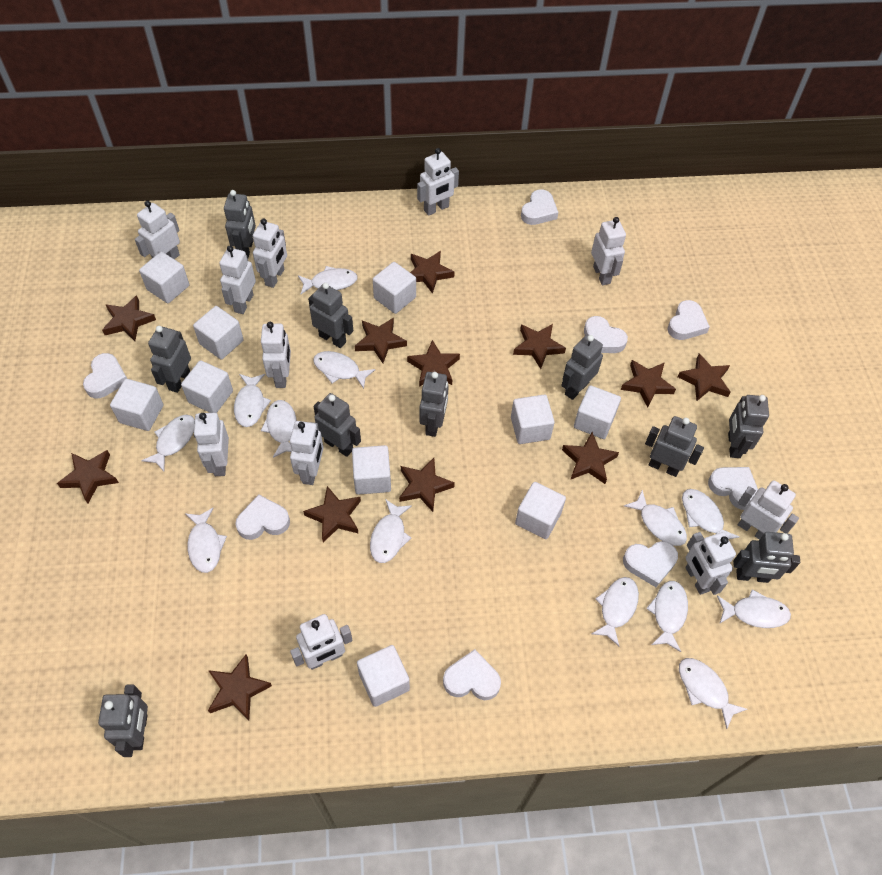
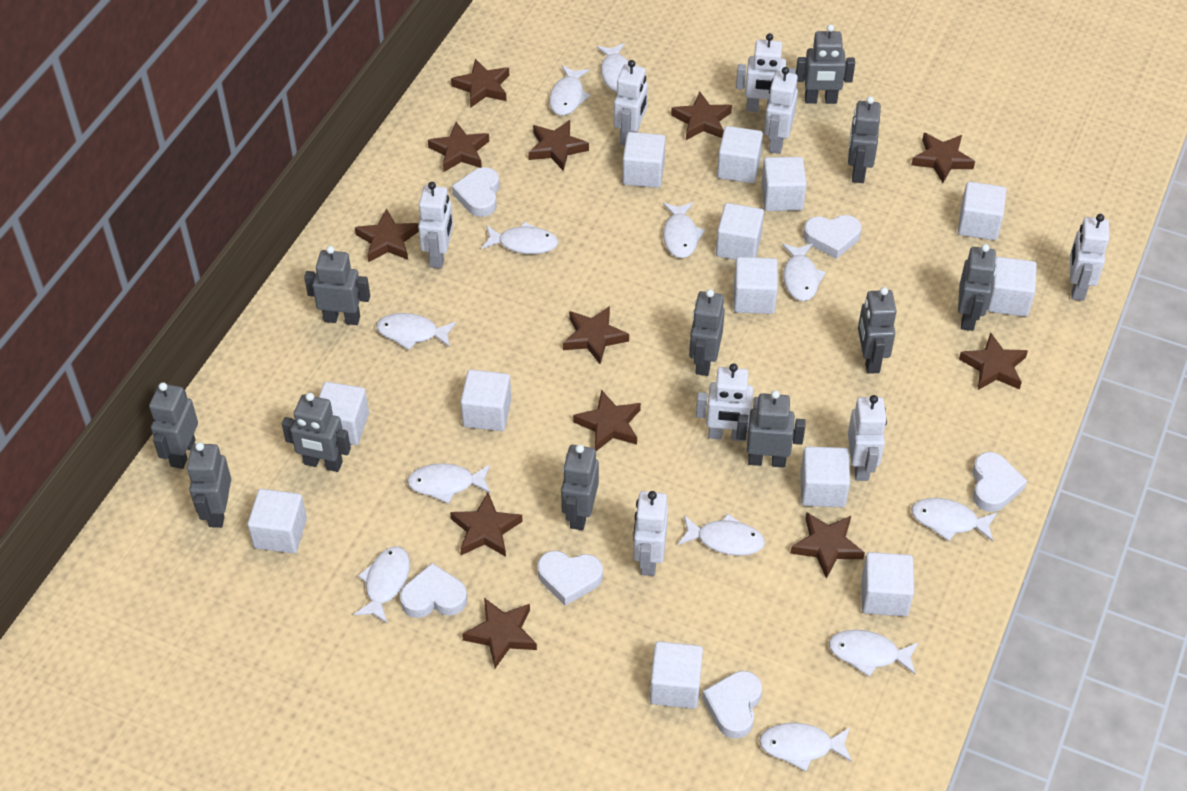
grey robot: 10 -> 11
white cube: 10 -> 13
white fish: 13 -> 12
white heart: 8 -> 6
white robot: 11 -> 8

